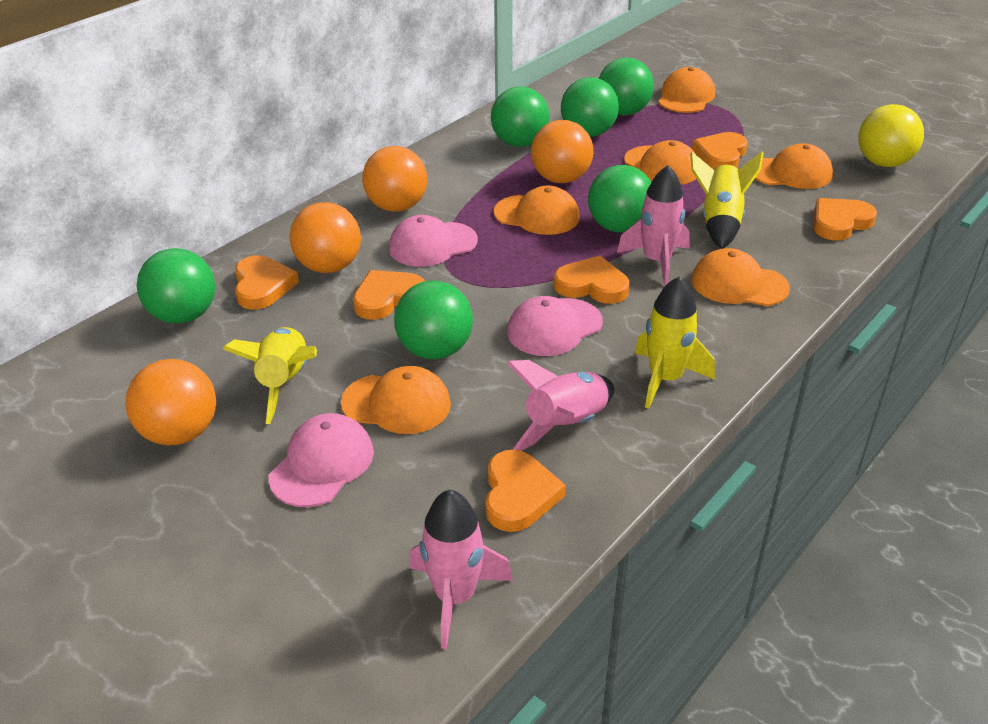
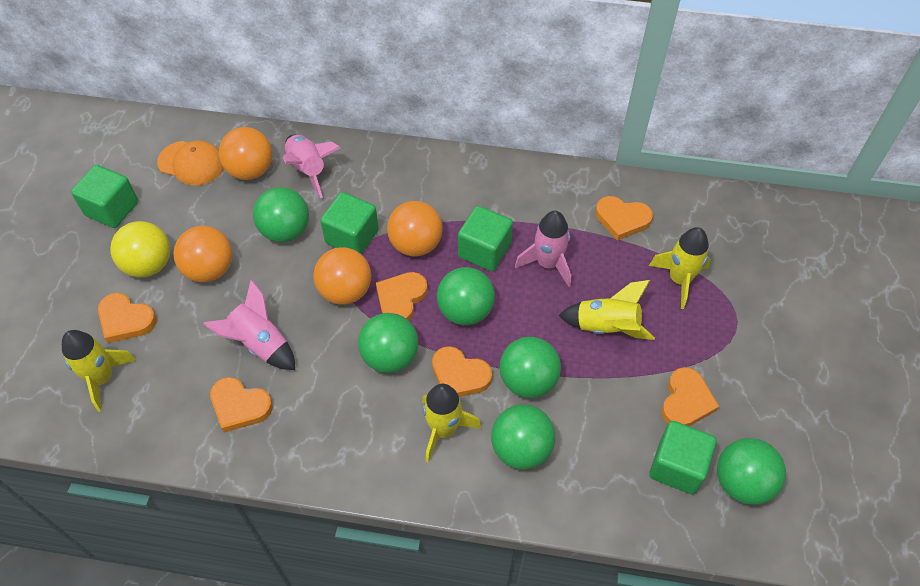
green cube: 0 -> 4
orange cap: 6 -> 1
pink cap: 3 -> 0
yellow rocket: 3 -> 4

